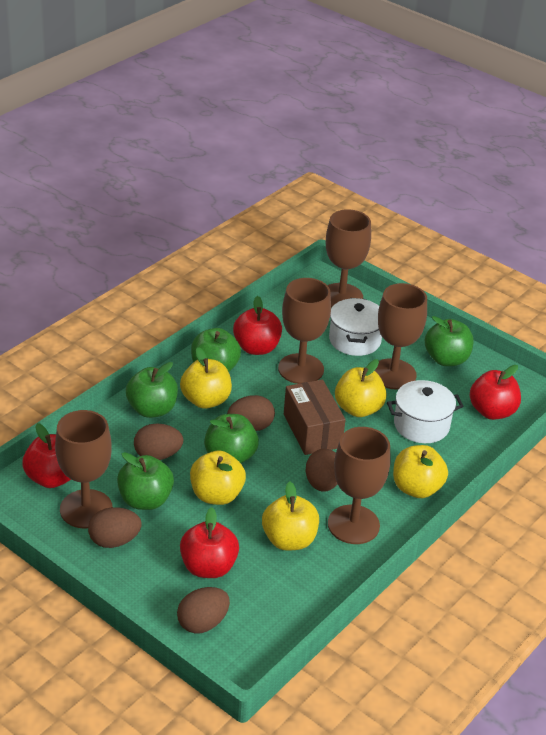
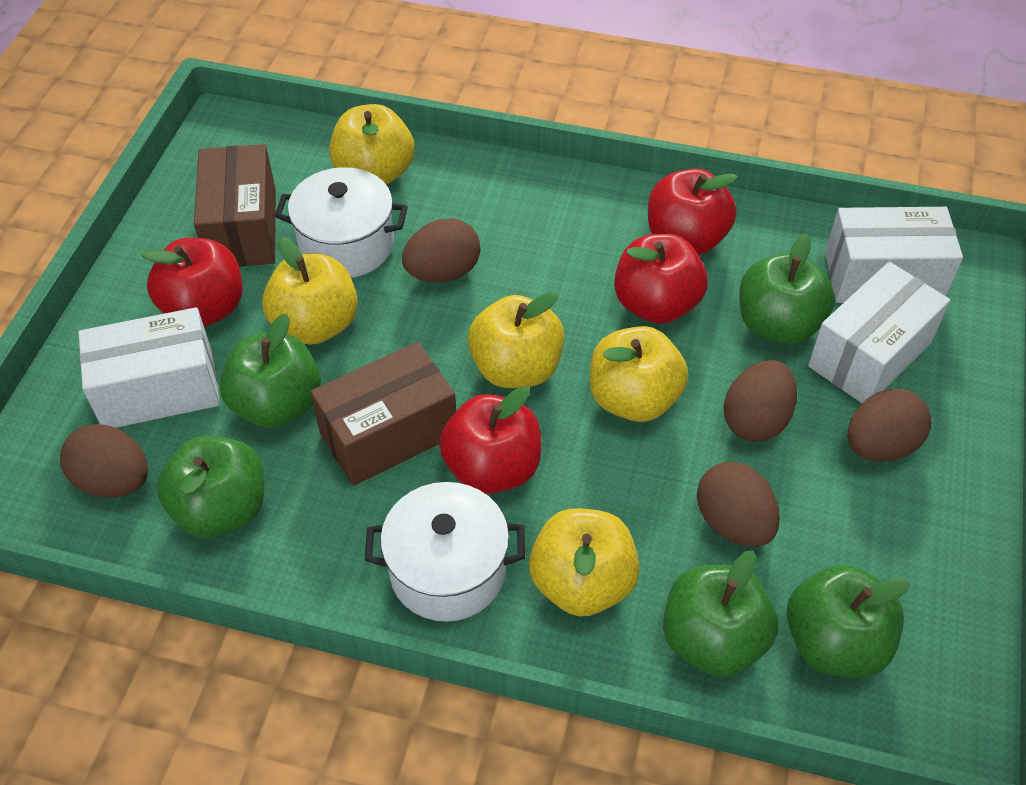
brown box: 1 -> 2
brown goblet: 5 -> 0
white box: 0 -> 3

